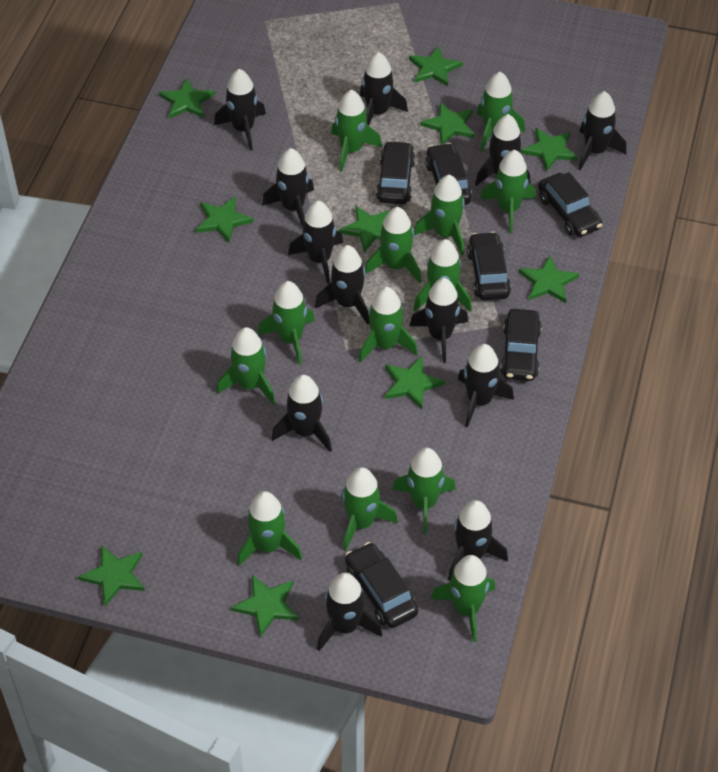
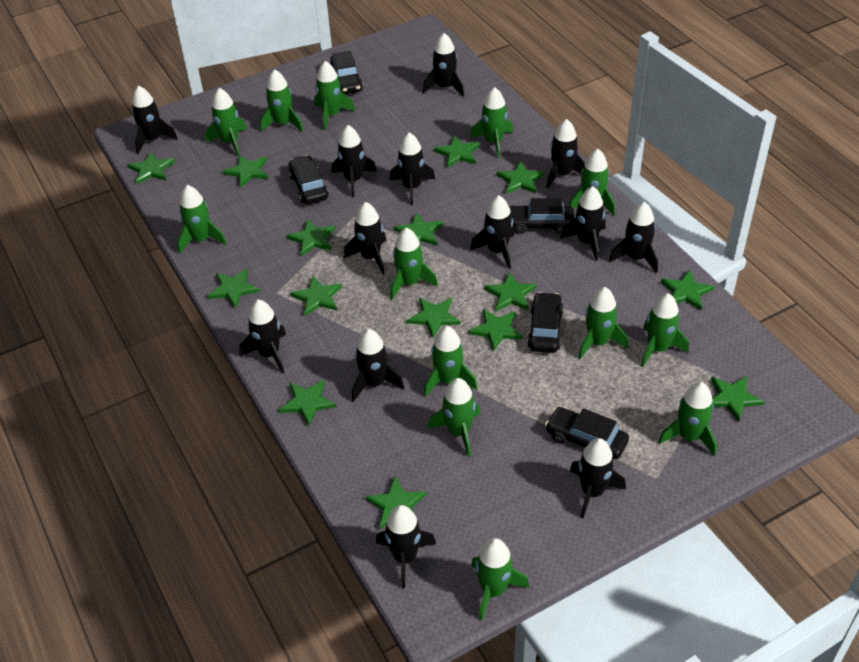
black car: 6 -> 5
black rocket: 12 -> 13
green star: 10 -> 15

